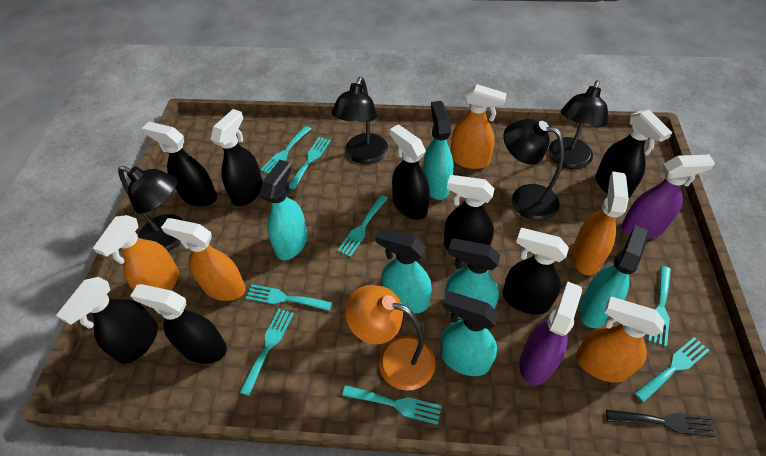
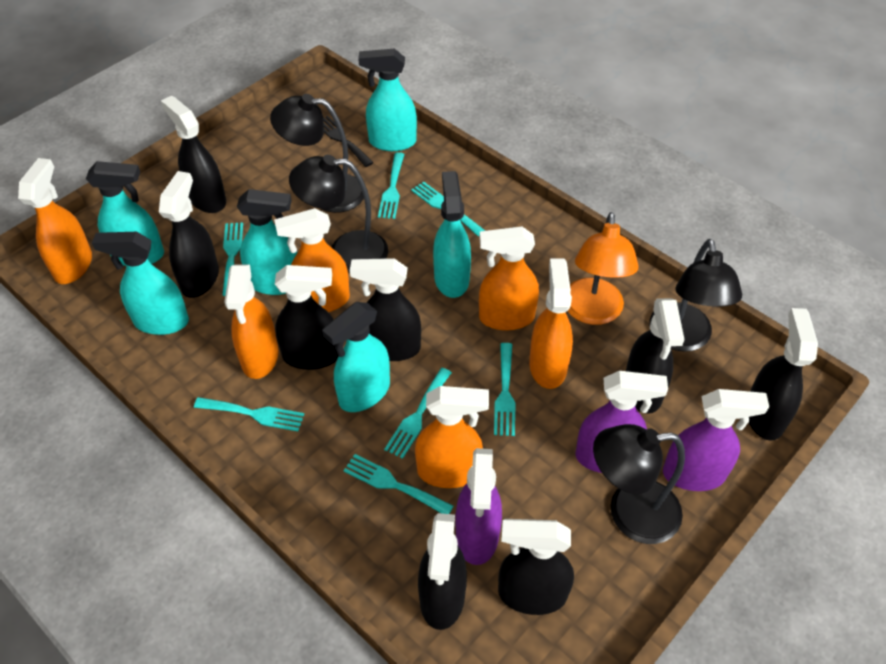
orange spray bottle: 5 -> 6
purple spray bottle: 2 -> 3
turquoise fork: 8 -> 7

